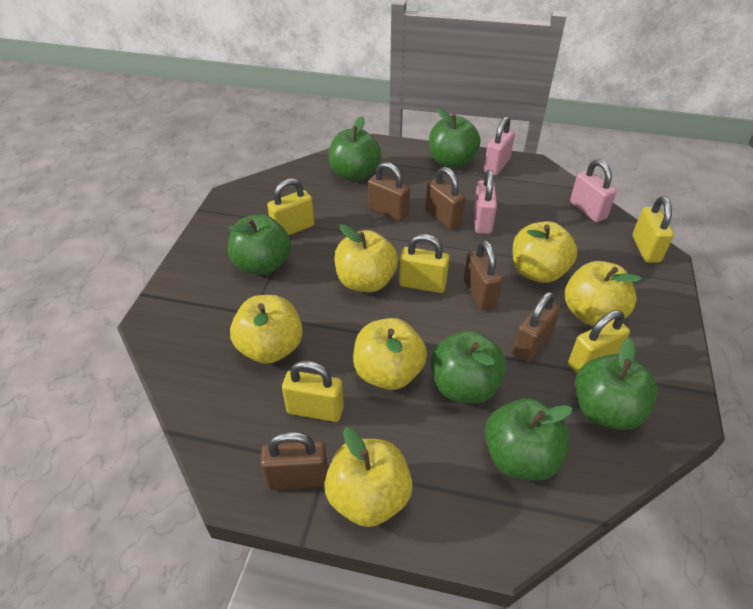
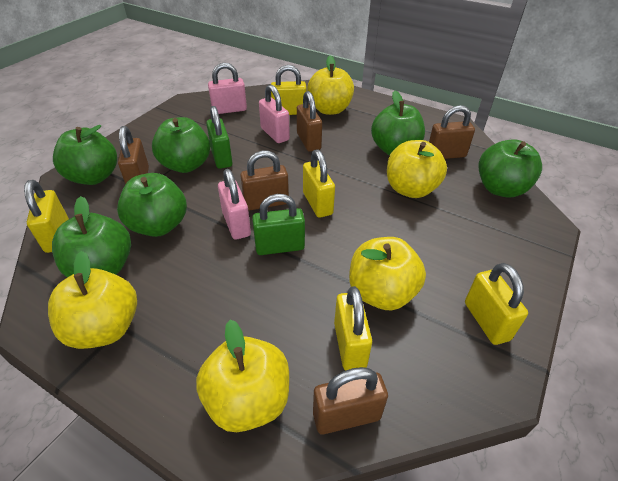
green padlock: 0 -> 2
yellow apple: 6 -> 5

